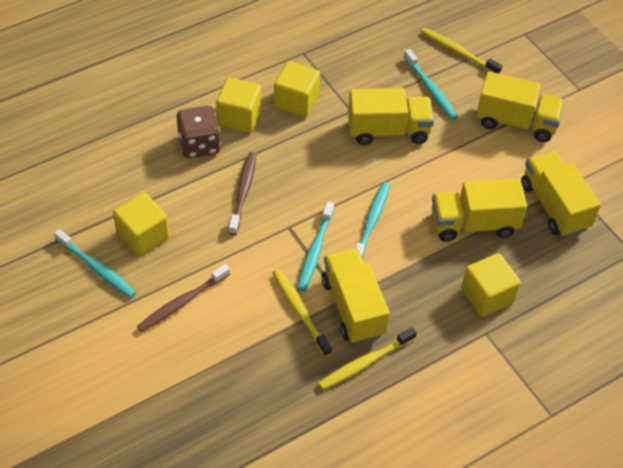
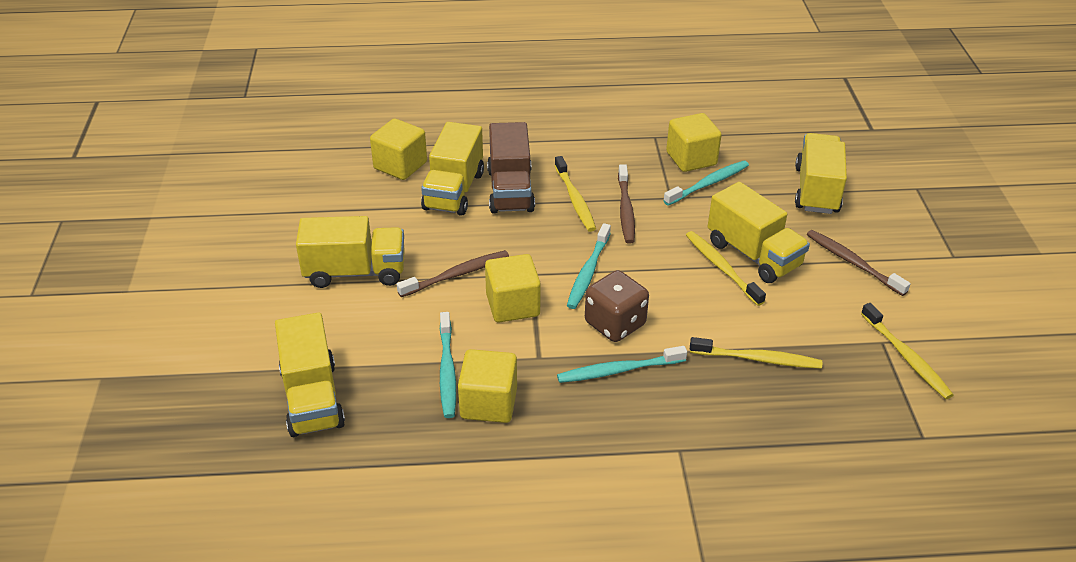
brown toothbrush: 2 -> 3
brown truck: 0 -> 1
yellow toothbrush: 3 -> 4

